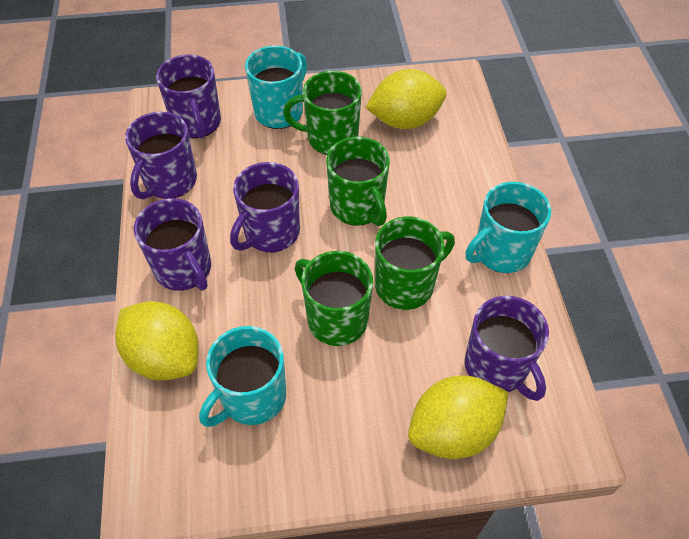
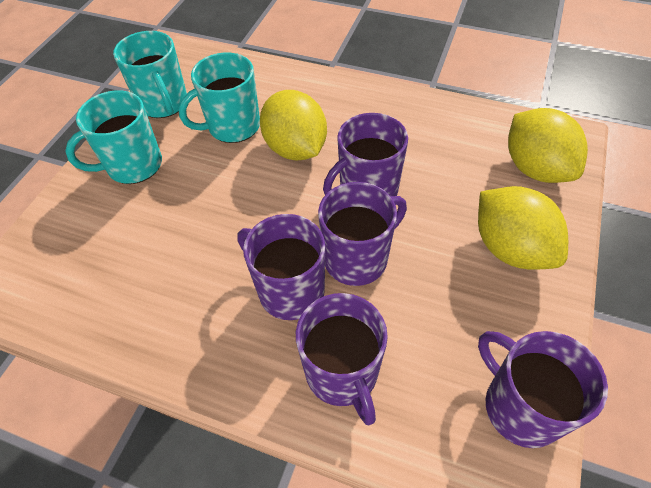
green mug: 4 -> 0

